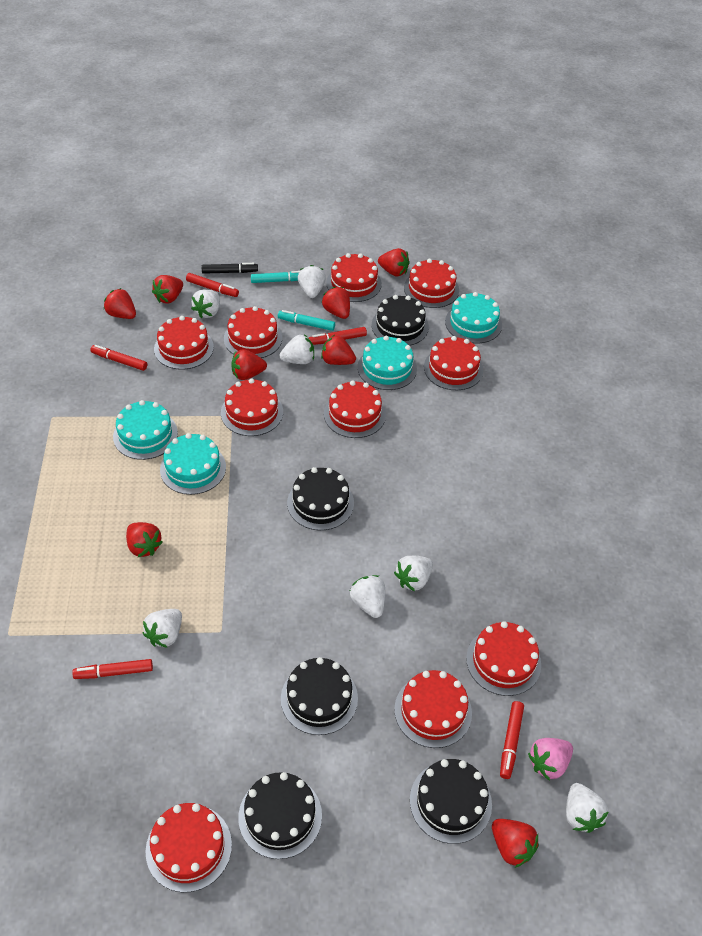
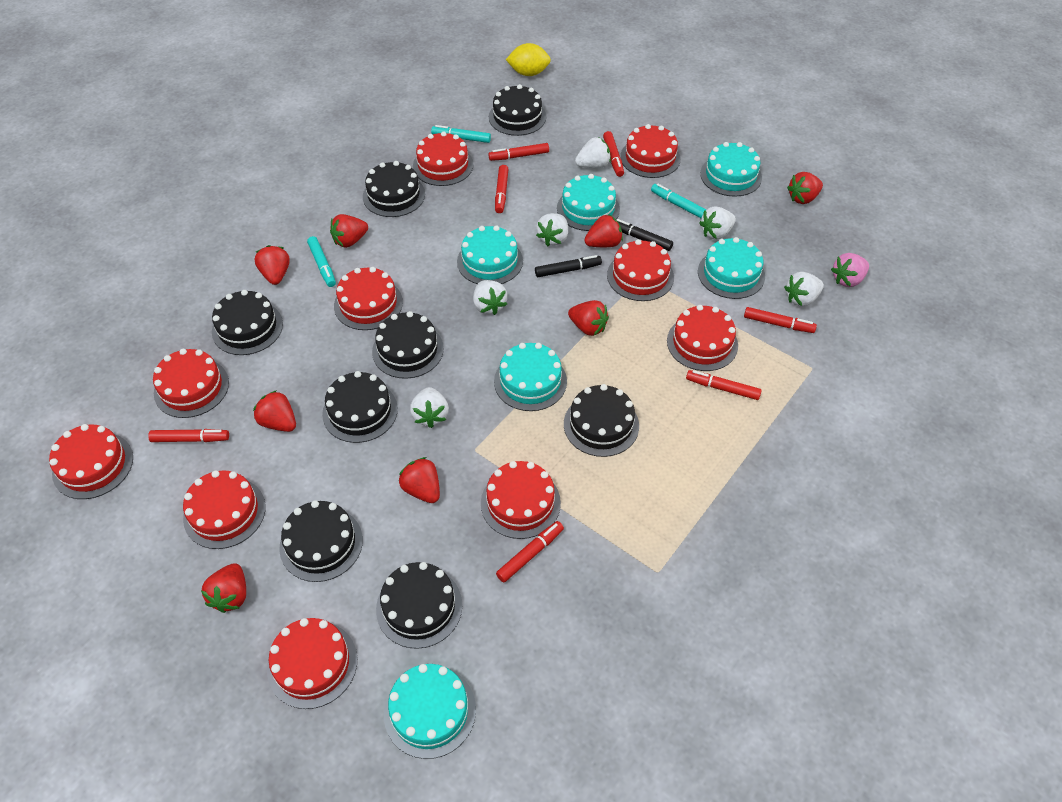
black cake: 5 -> 8
black marker: 1 -> 2
red marker: 5 -> 7
turquoise cake: 4 -> 6
turquoise marker: 2 -> 3
white strawberry: 7 -> 6
yellow lemon: 0 -> 1

